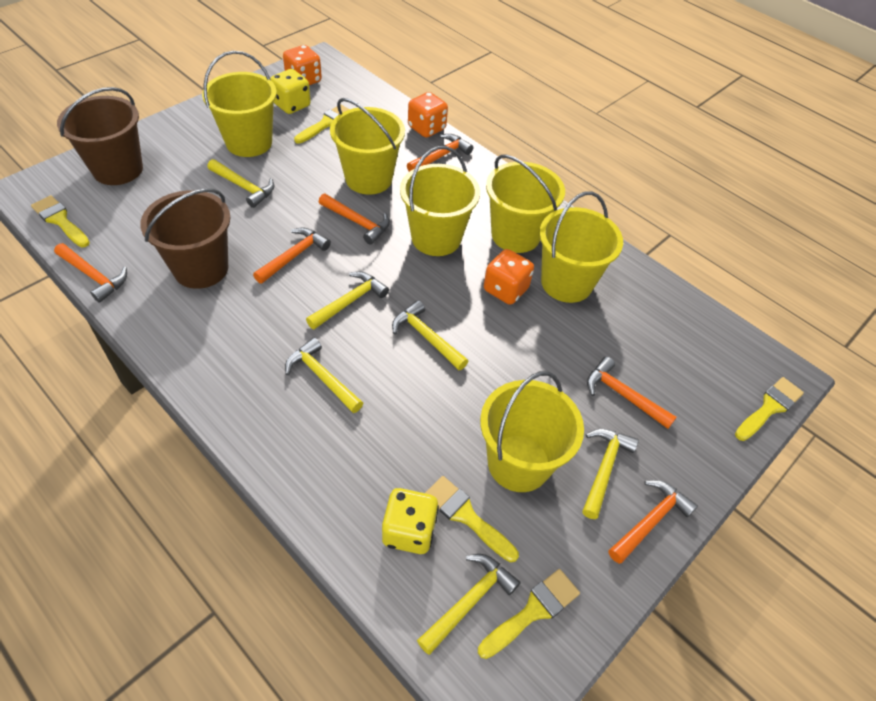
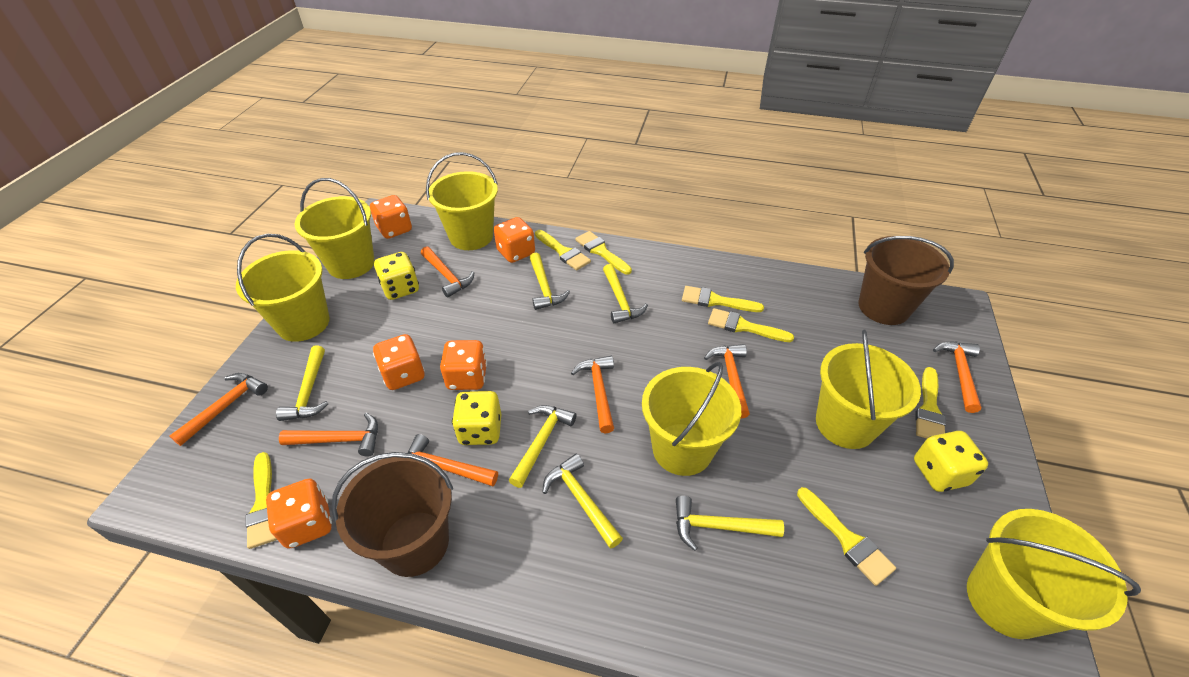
orange dice: 3 -> 5
orange hammer: 6 -> 7
yellow brush: 5 -> 7
yellow dice: 2 -> 3

